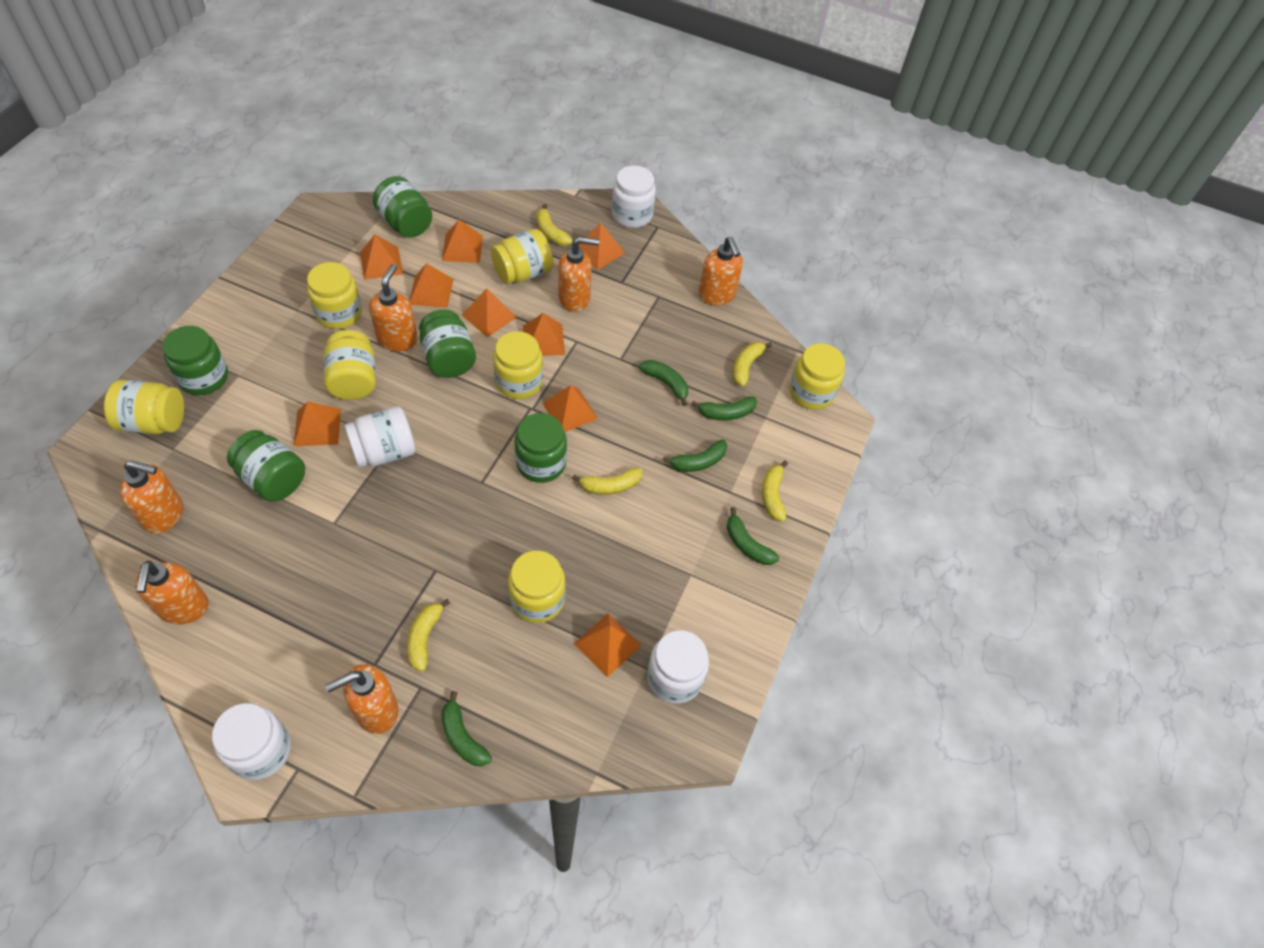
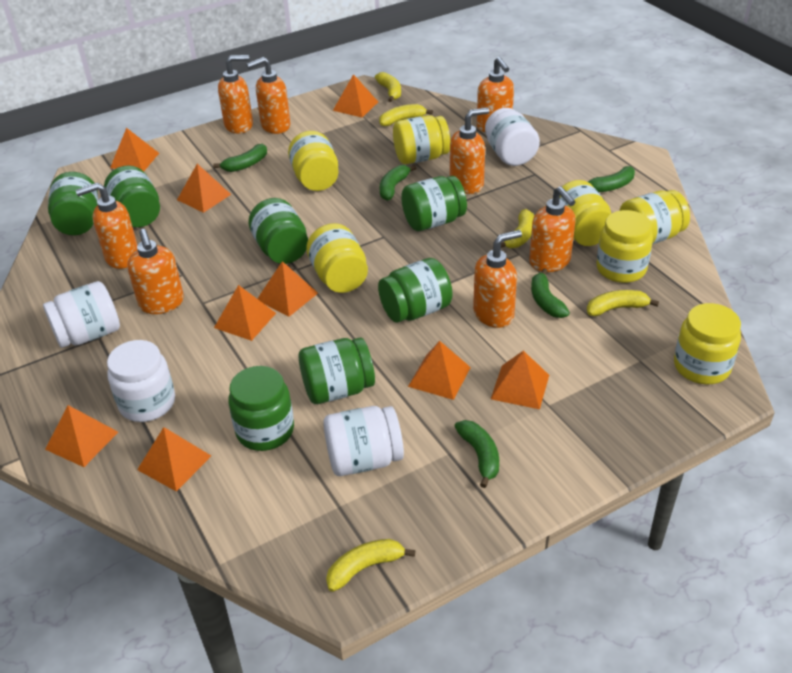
green jar: 5 -> 7
orange soap dispenser: 6 -> 8

